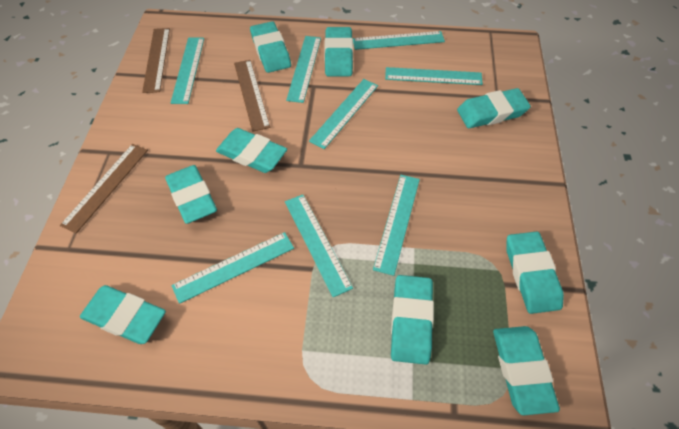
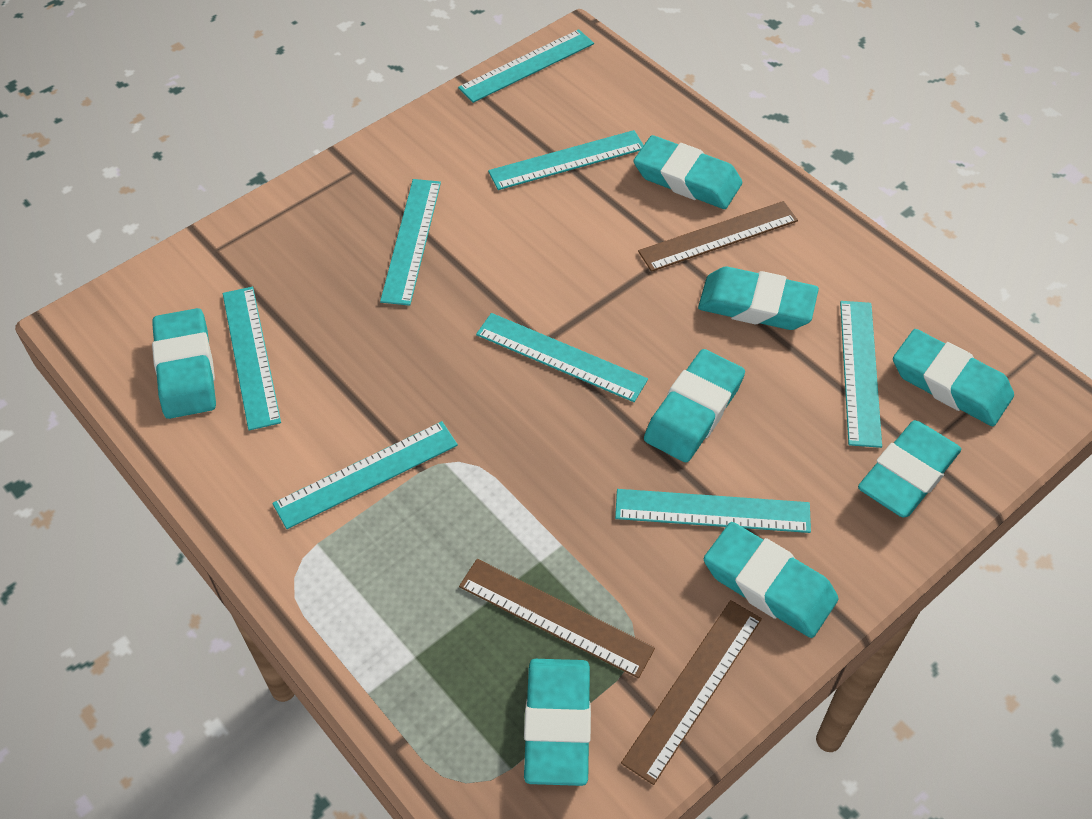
turquoise eraser: 9 -> 8

